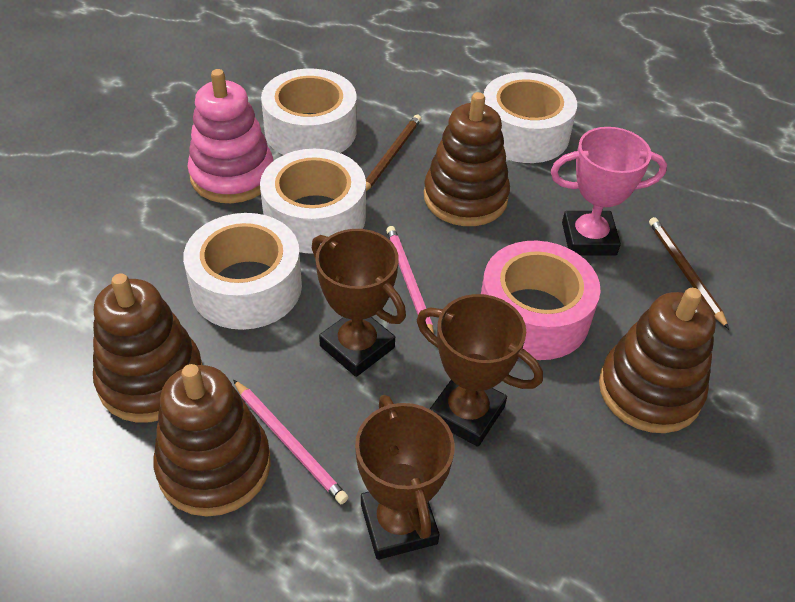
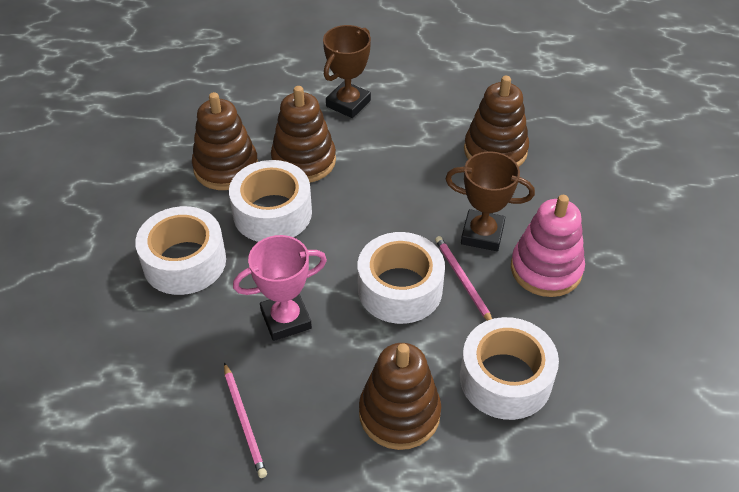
brown pencil: 2 -> 0
brown trophy: 3 -> 2
pink tape: 1 -> 0

